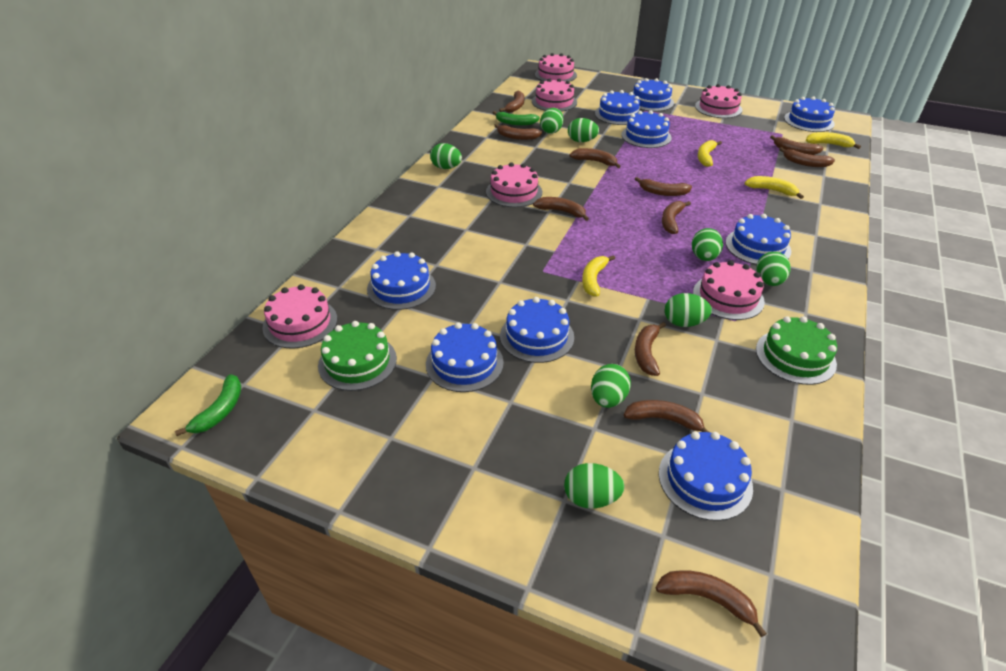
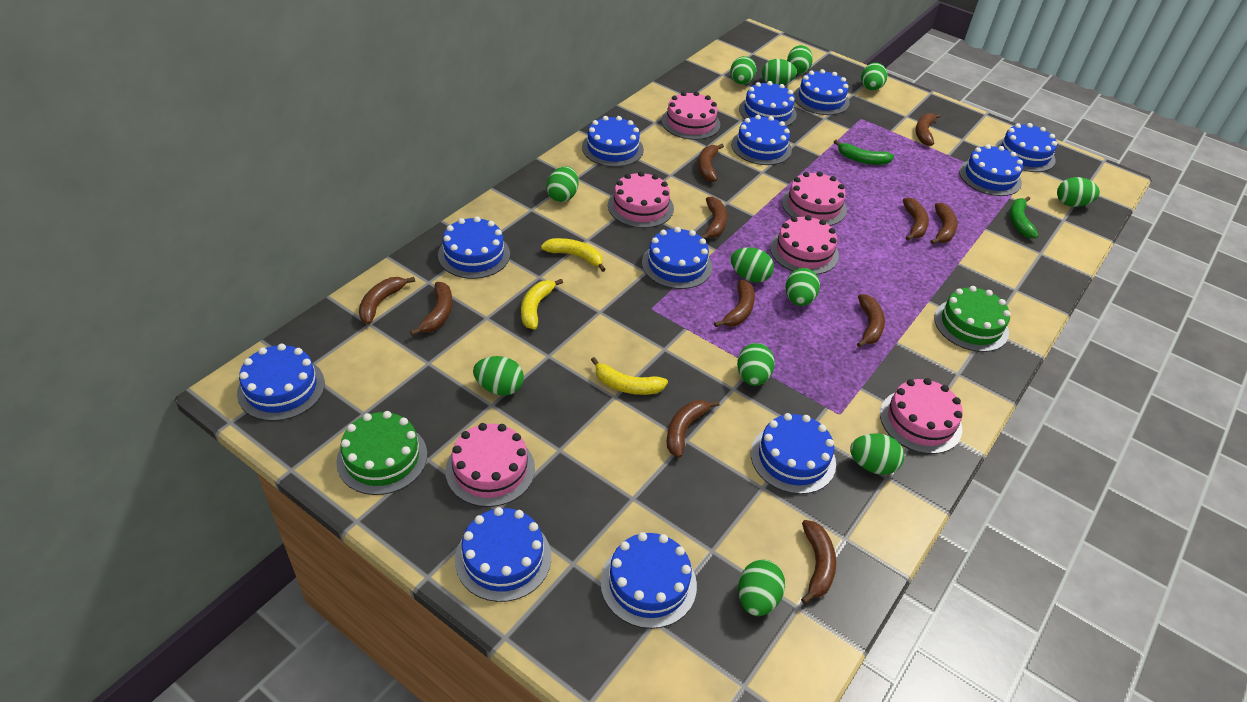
blue cake: 9 -> 12
green egg: 8 -> 12
yellow banana: 4 -> 3

